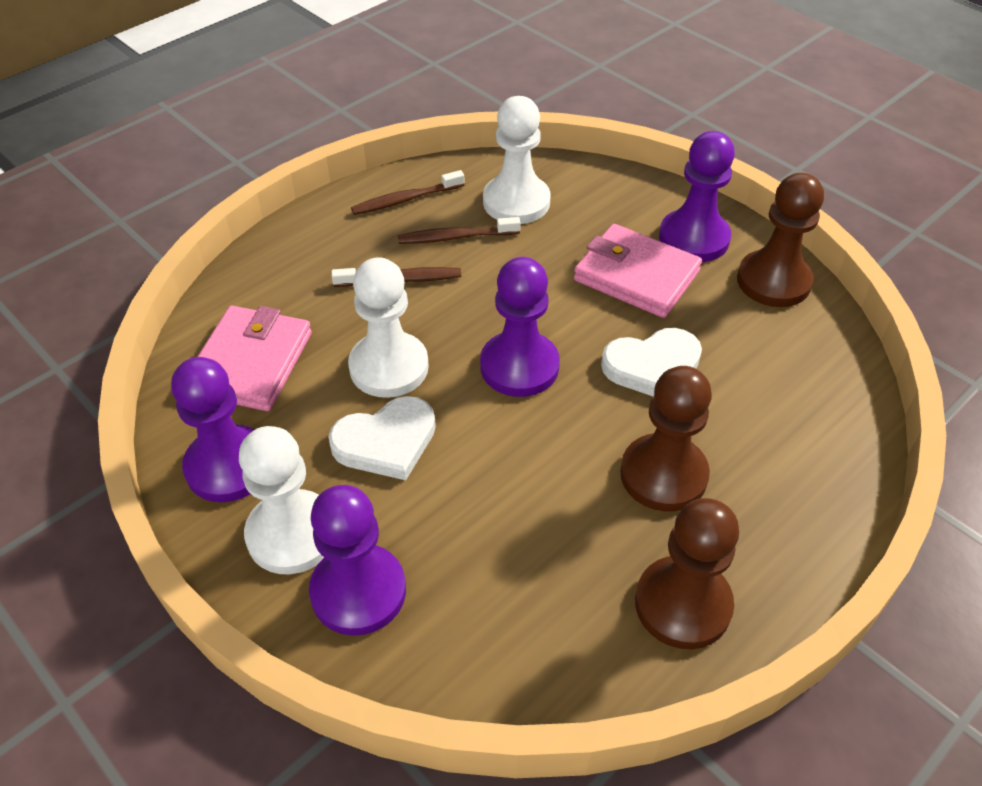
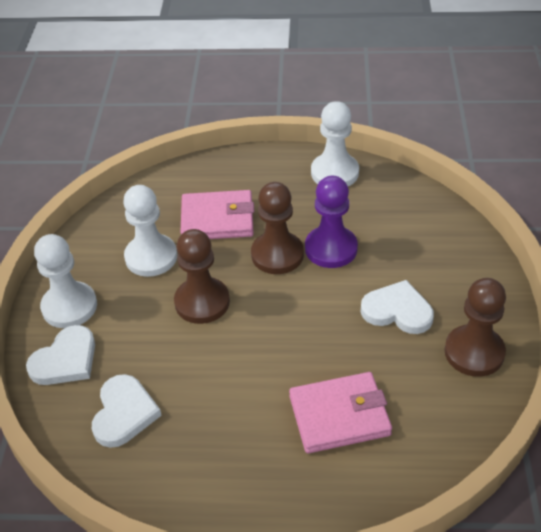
brown toothbrush: 3 -> 0
purple pawn: 4 -> 1
white heart: 2 -> 3

